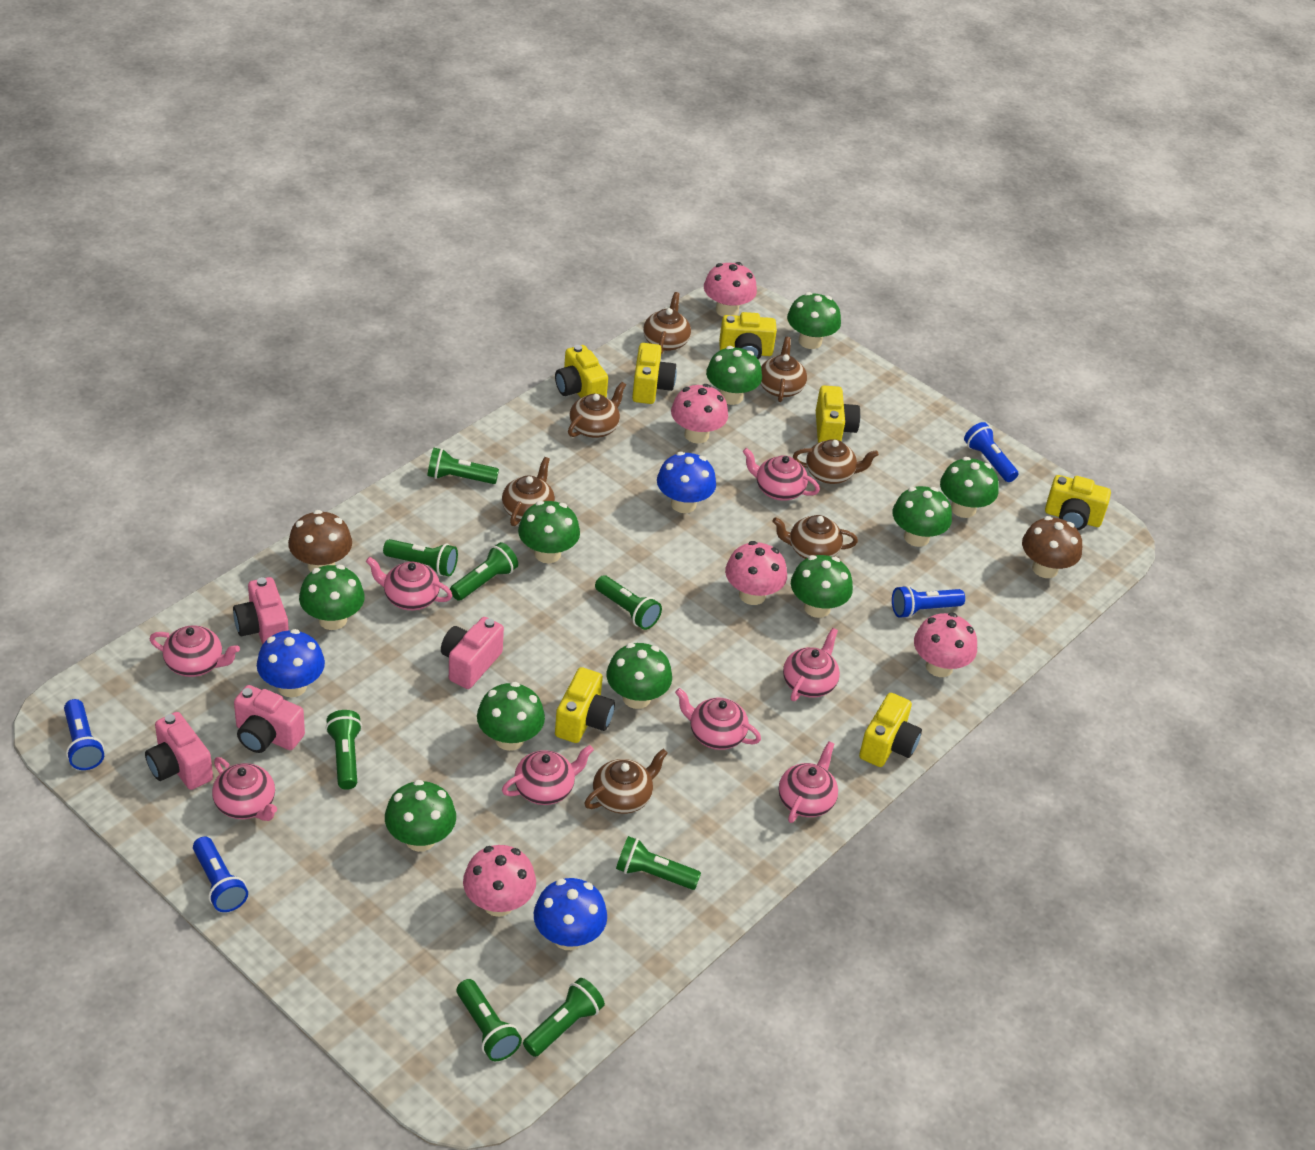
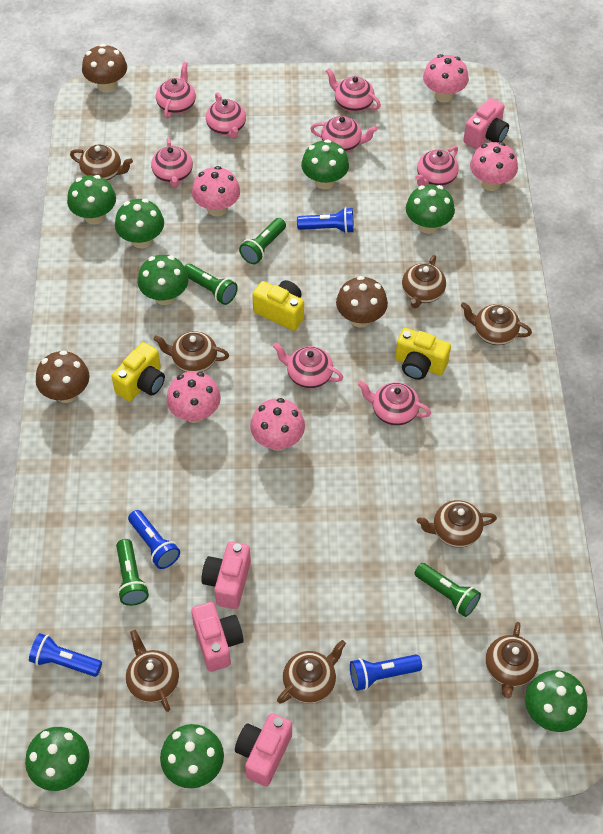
blue mushroom: 3 -> 0
brown mushroom: 2 -> 3
brown teapot: 7 -> 8
green flashlight: 8 -> 4
green mushroom: 10 -> 8
yellow camera: 7 -> 3

